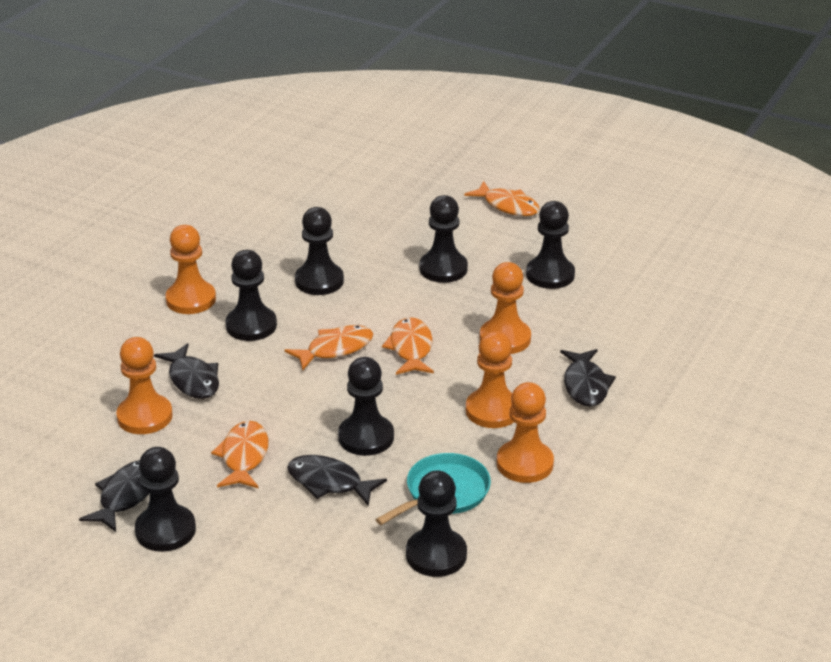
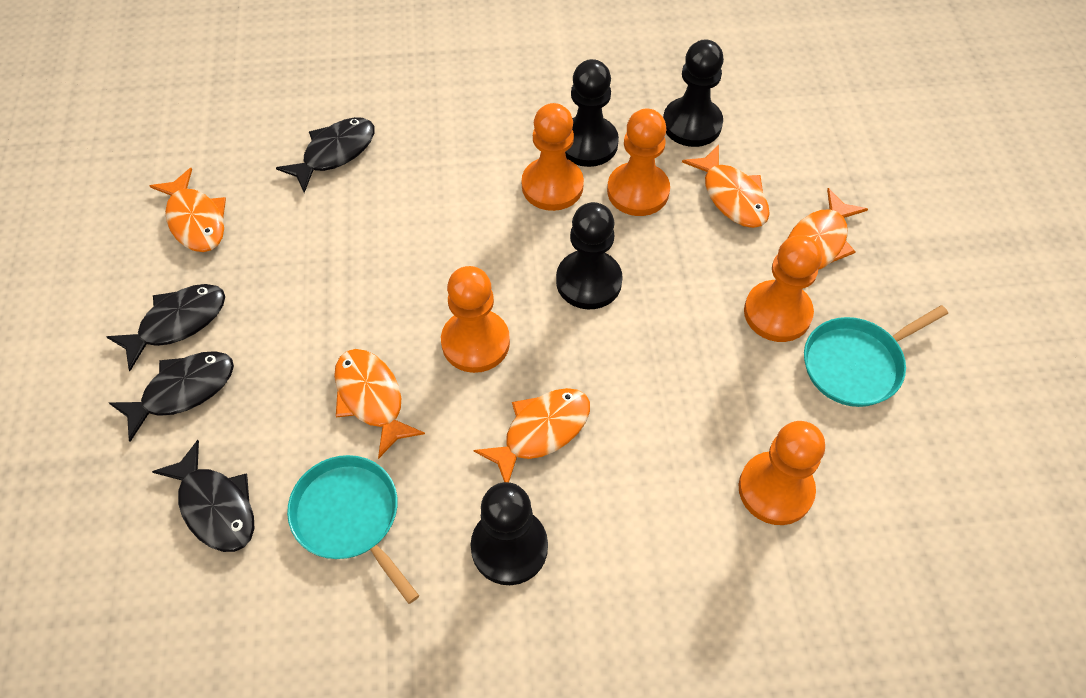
black pawn: 7 -> 4
orange fish: 4 -> 5
turquoise pan: 1 -> 2

